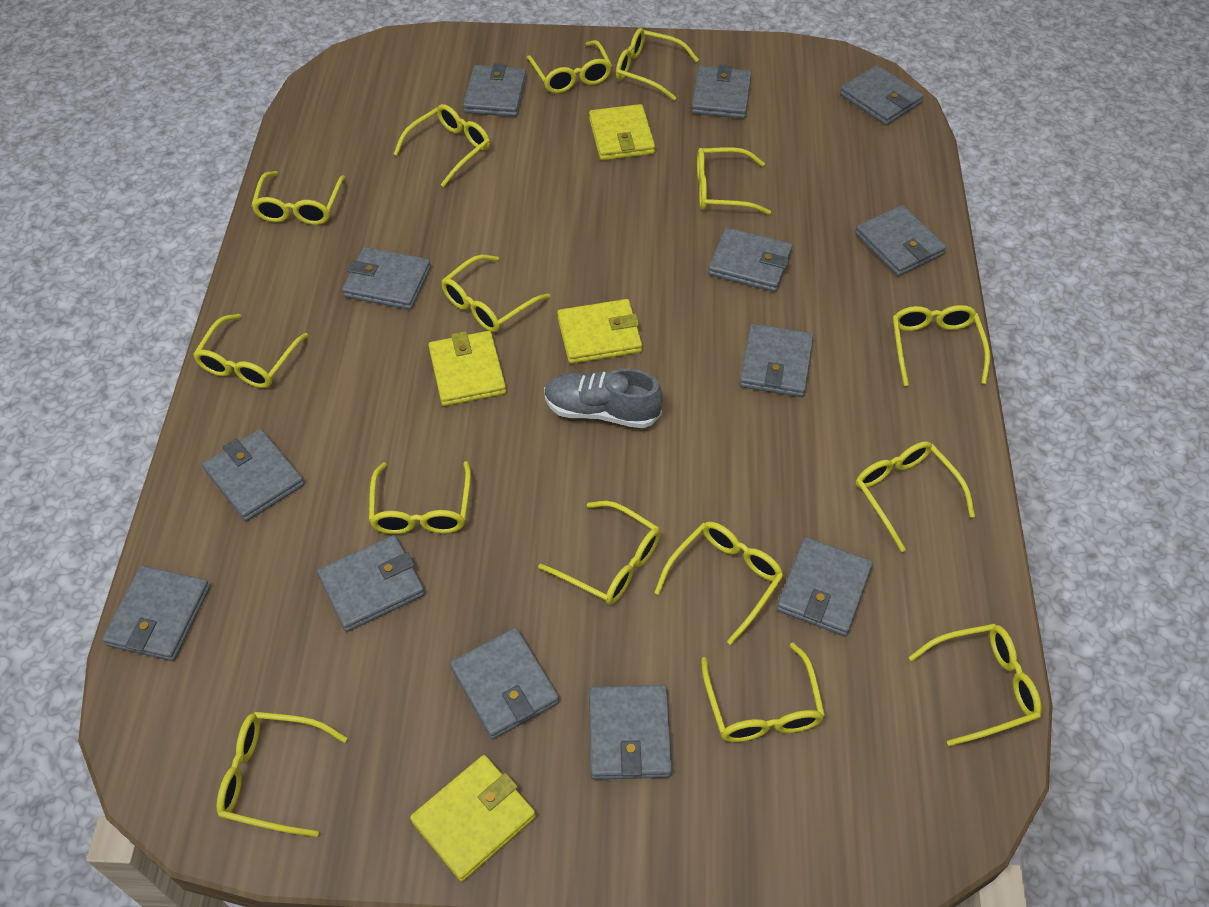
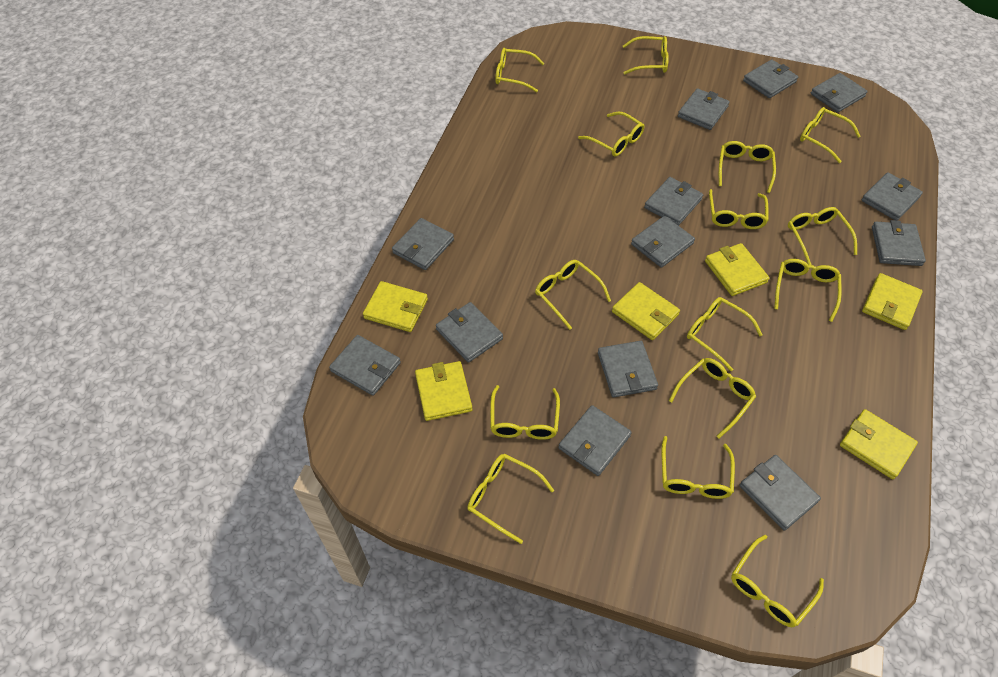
grey shoe: 1 -> 0
yellow wallet: 4 -> 6

